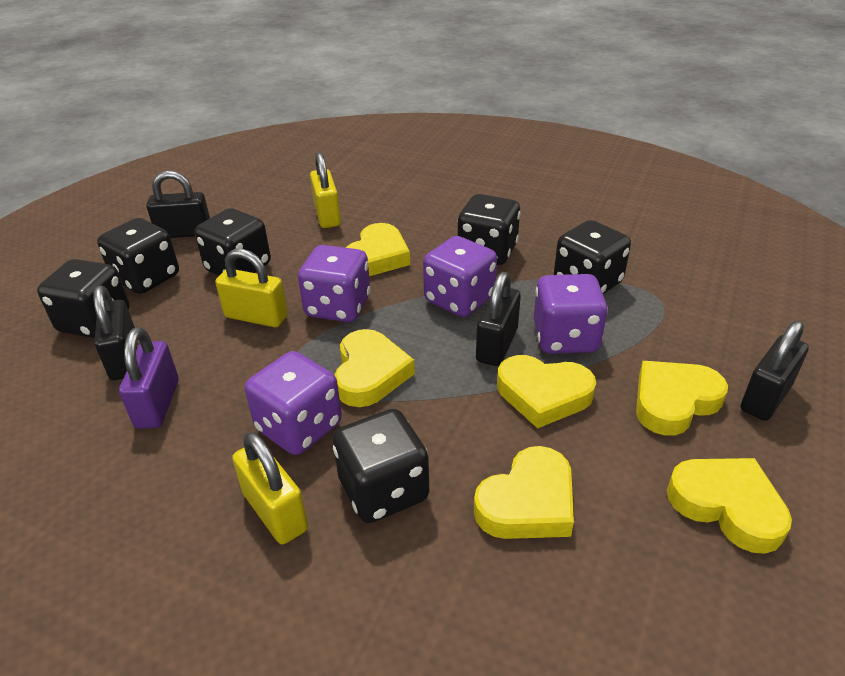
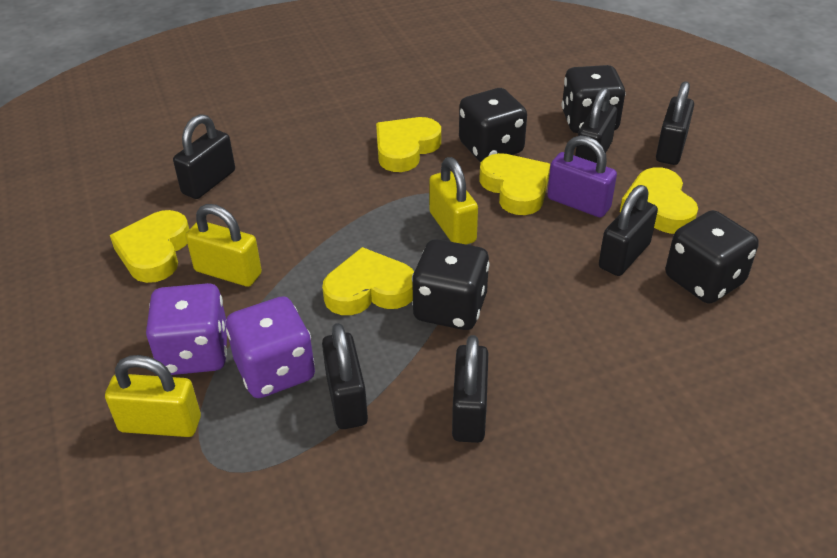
black dice: 6 -> 4
black padlock: 4 -> 6
purple dice: 4 -> 2
yellow heart: 6 -> 5

